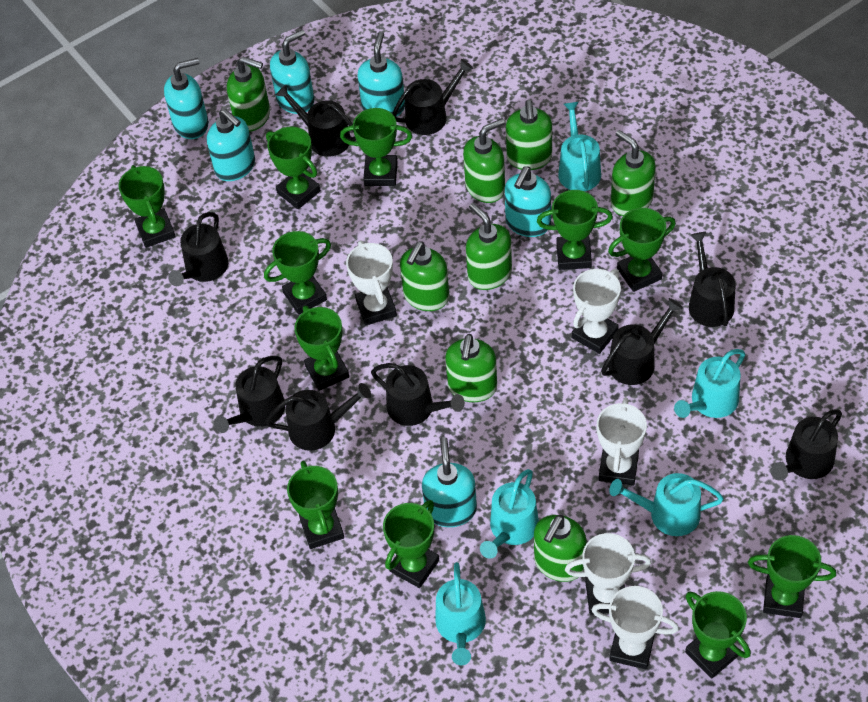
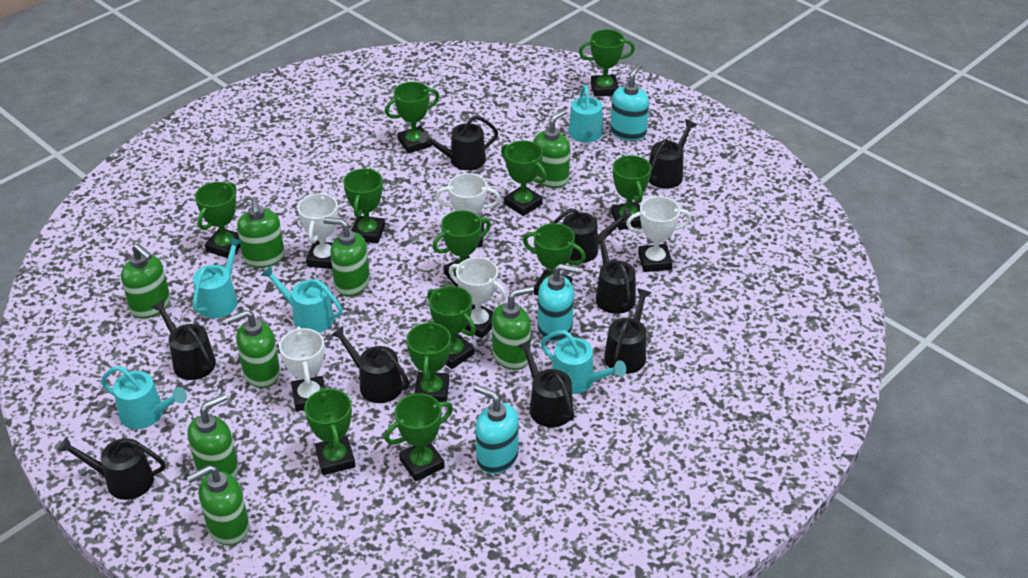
green trophy: 11 -> 12
turquoise soap dispenser: 6 -> 3

